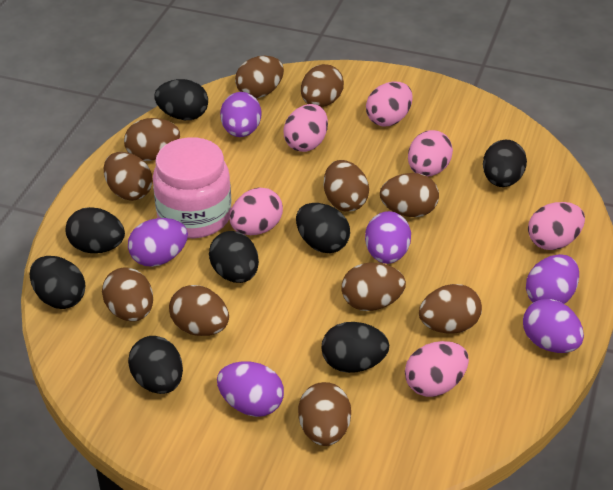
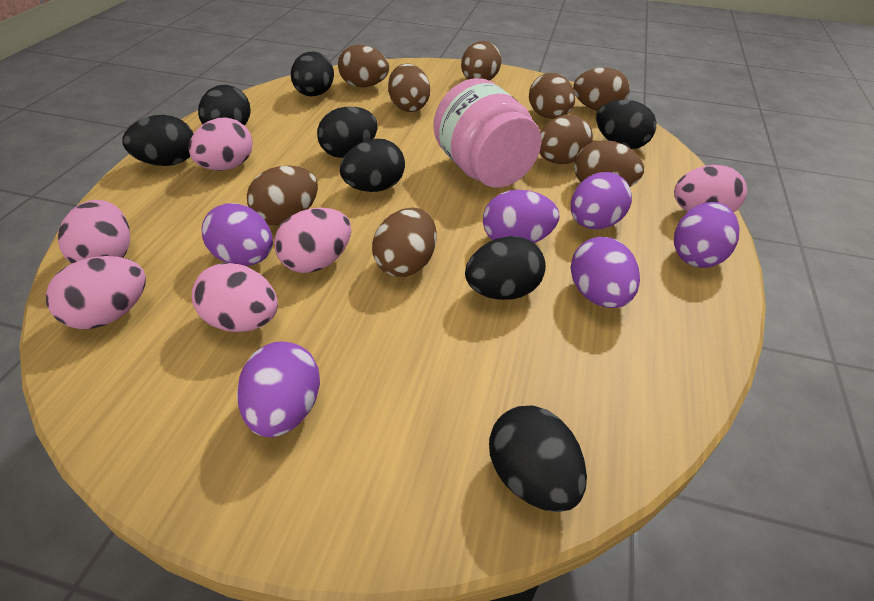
brown egg: 11 -> 9

